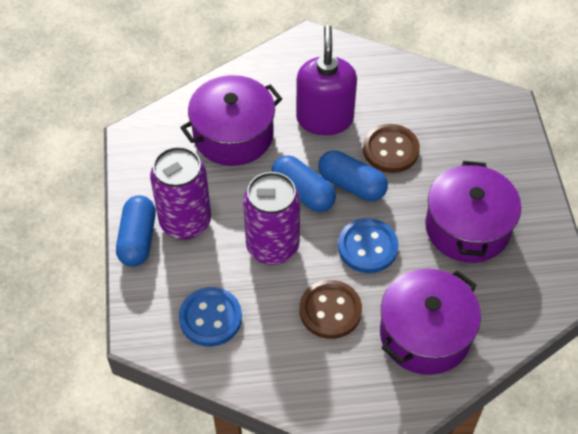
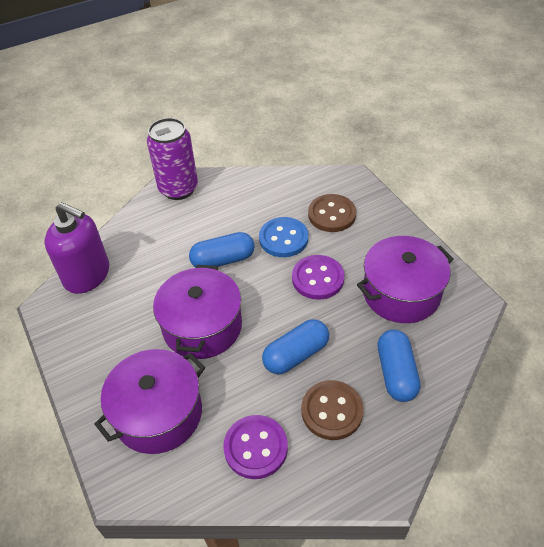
blue button: 2 -> 1
purple button: 0 -> 2
purple can: 2 -> 1

